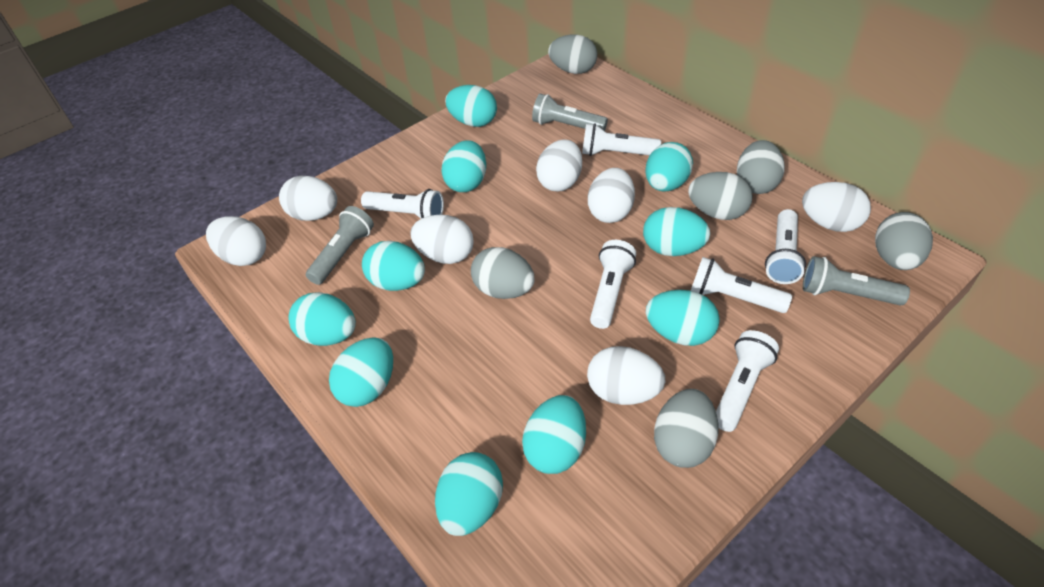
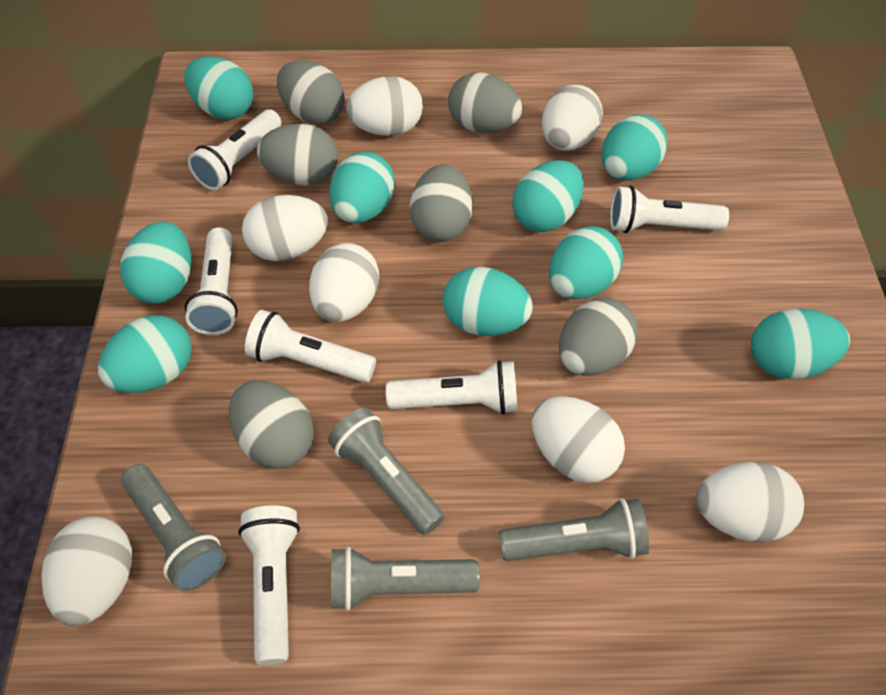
grey flashlight: 3 -> 4
turquoise egg: 10 -> 9

